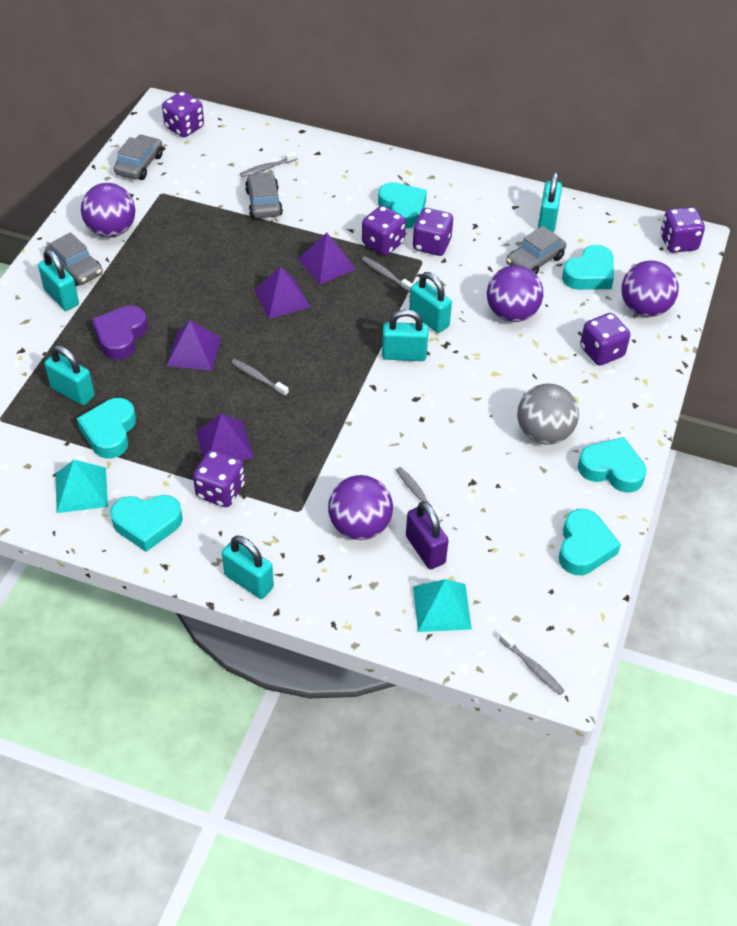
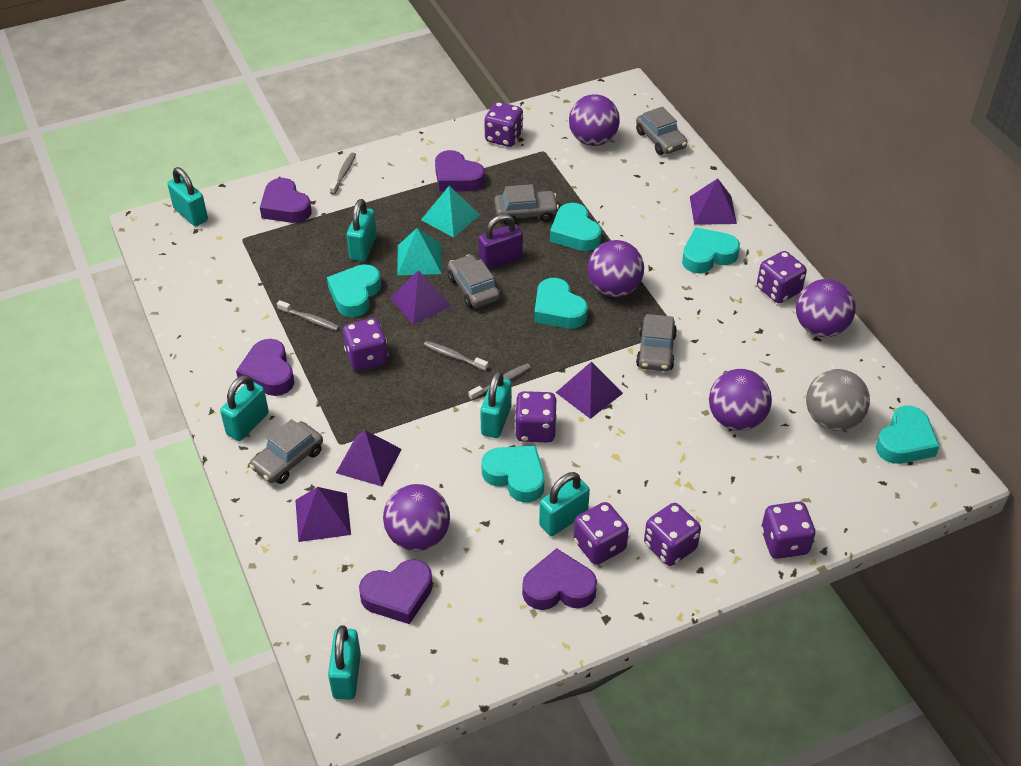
grey car: 4 -> 5
grey toothbrush: 5 -> 4
purple ball: 4 -> 5
purple dice: 6 -> 7
purple heart: 1 -> 5
purple pyramid: 4 -> 5

